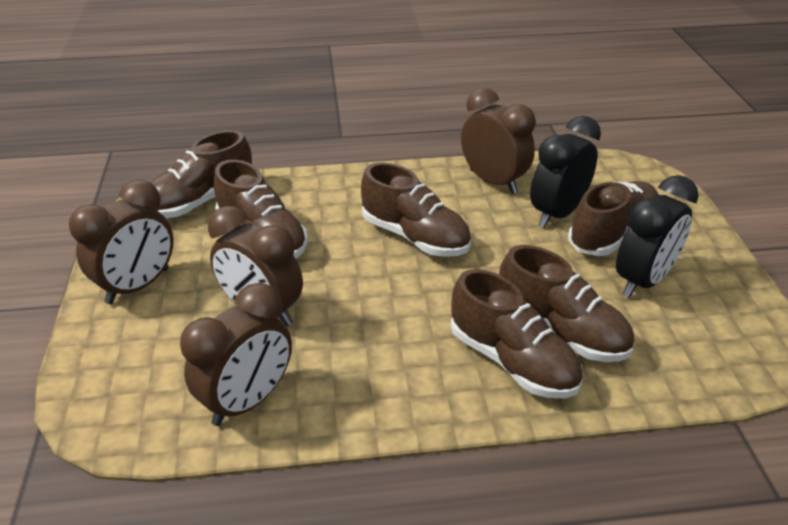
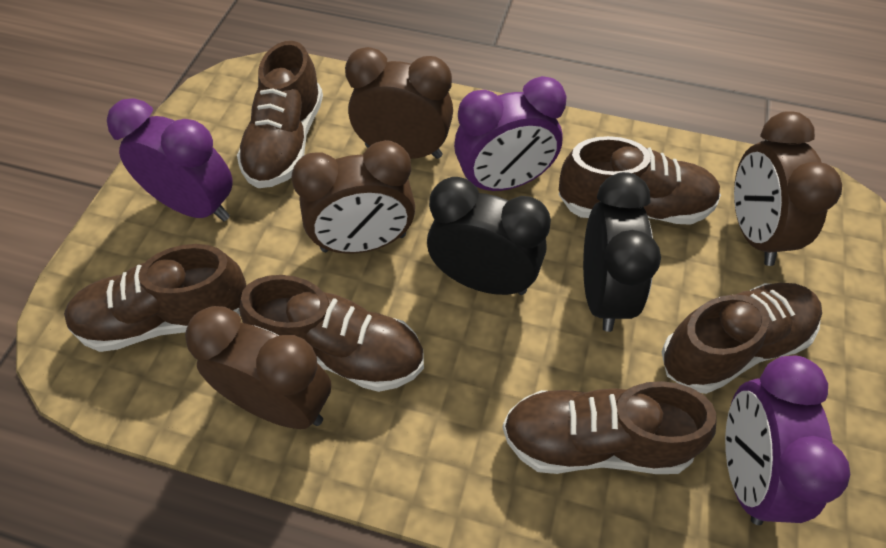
purple clock: 0 -> 3

